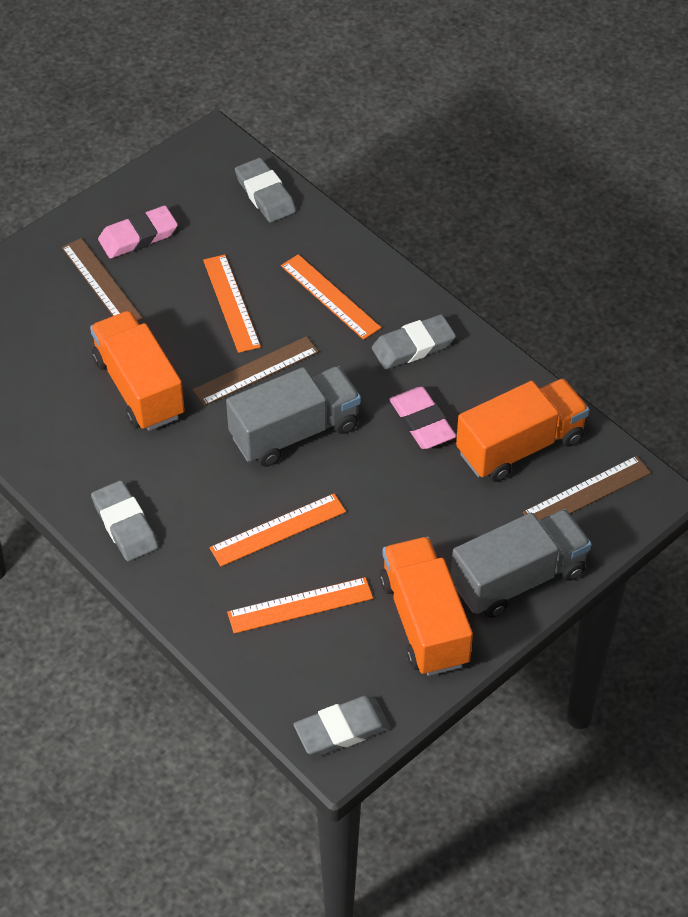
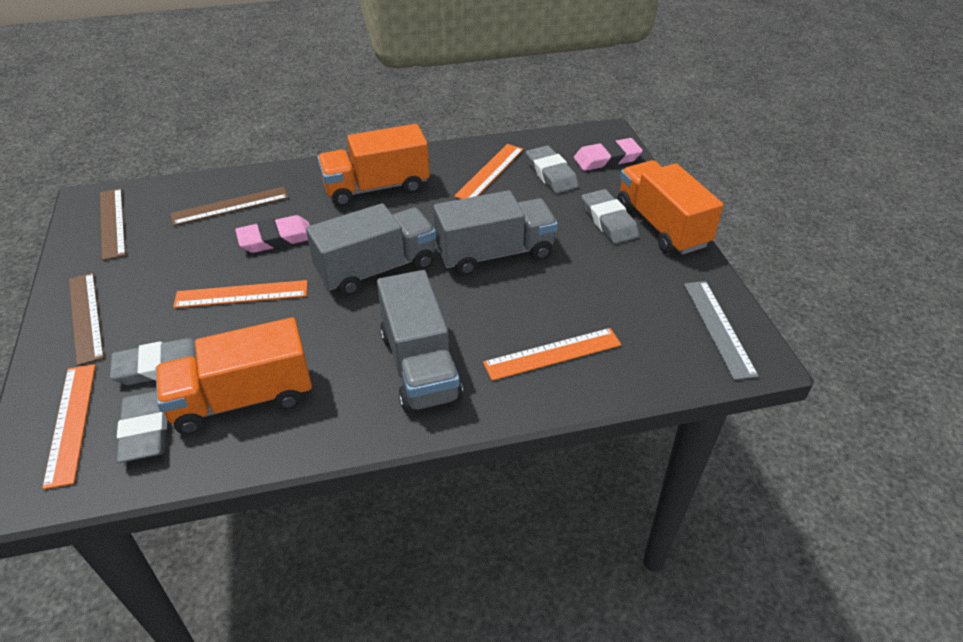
grey ruler: 0 -> 1
grey truck: 2 -> 3

